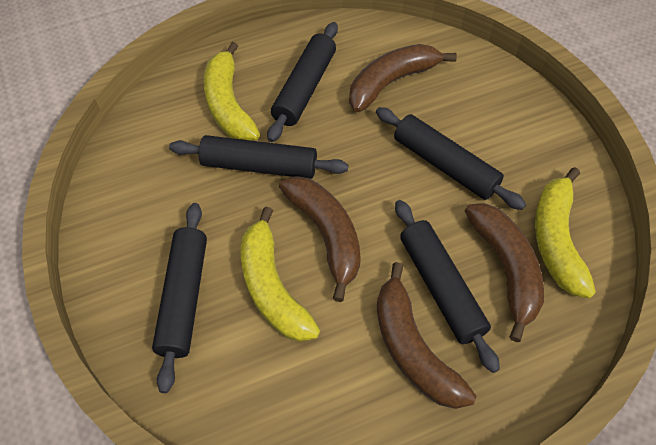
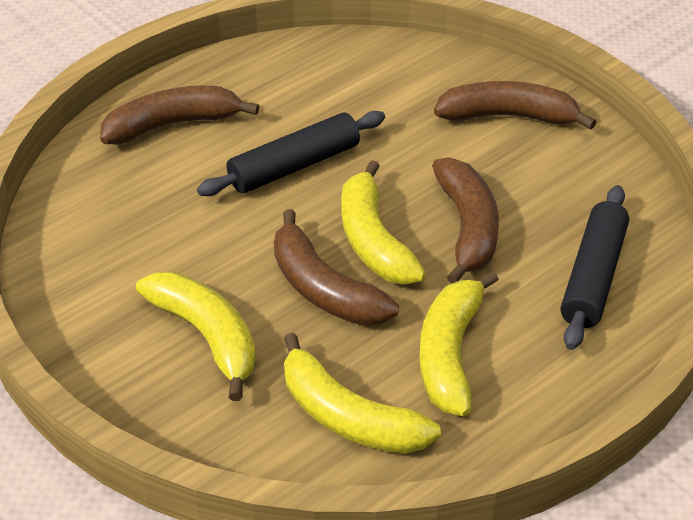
black rolling pin: 5 -> 2
yellow banana: 3 -> 4

